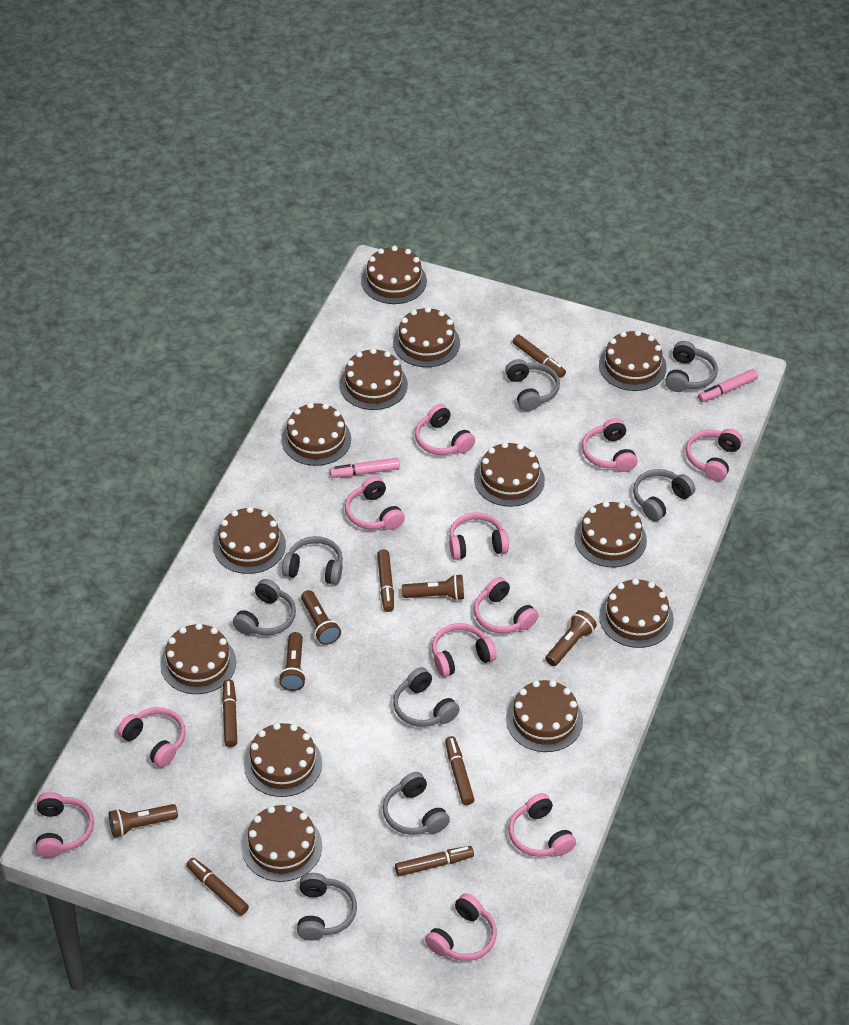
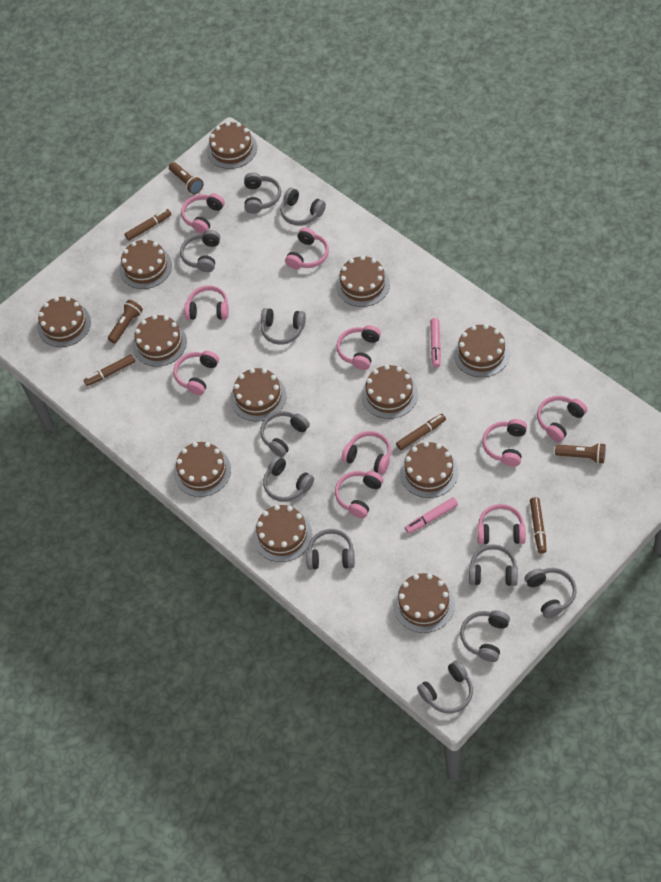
brown cake: 13 -> 12
brown flashlight: 5 -> 3
brown marker: 6 -> 4
grey headphones: 8 -> 11
pink headphones: 11 -> 10

